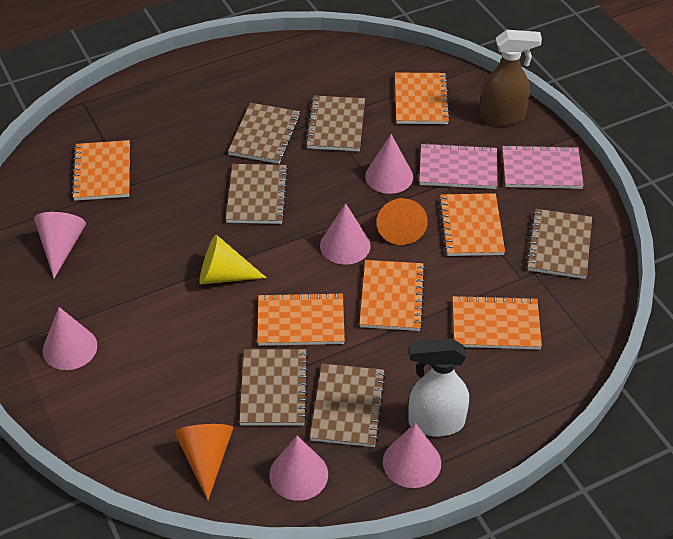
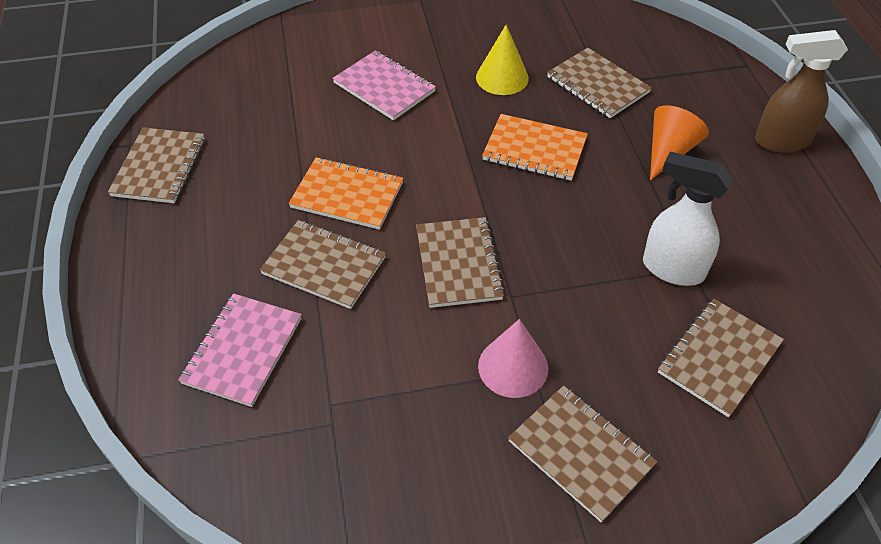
orange cone: 2 -> 1
orange notebook: 6 -> 2
pink cone: 6 -> 1

